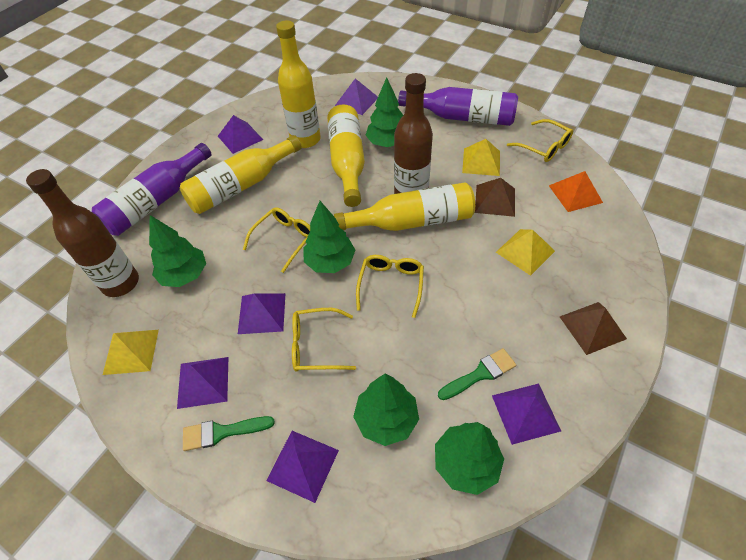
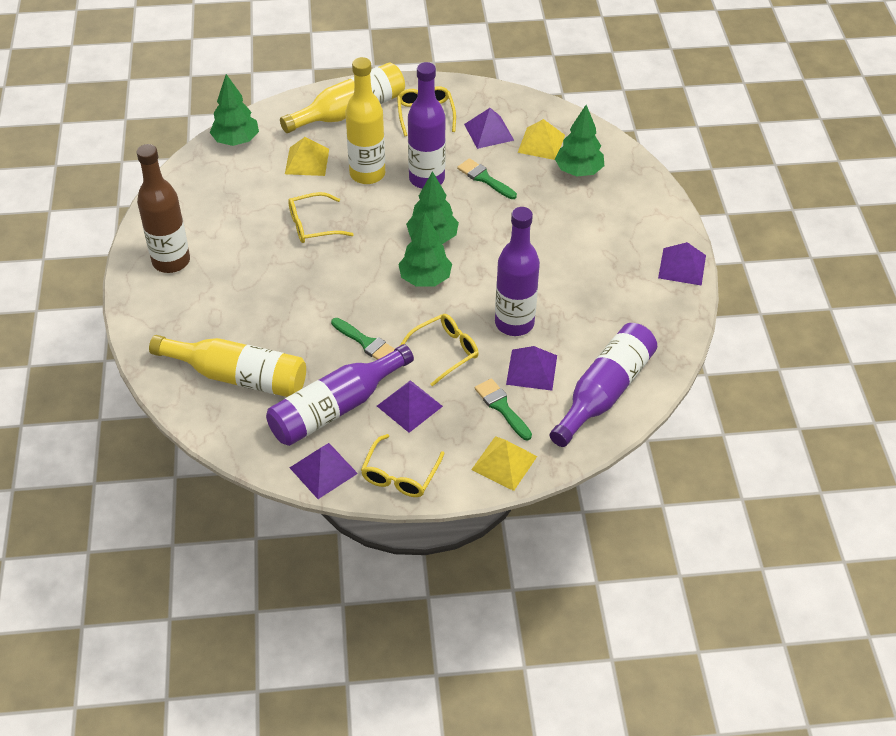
brown bottle: 2 -> 1
brown pyramid: 2 -> 0
green brush: 2 -> 3
green tree: 5 -> 4
orange pyramid: 1 -> 0
purple bottle: 2 -> 4
purple pyramid: 6 -> 5
yellow bottle: 4 -> 3

